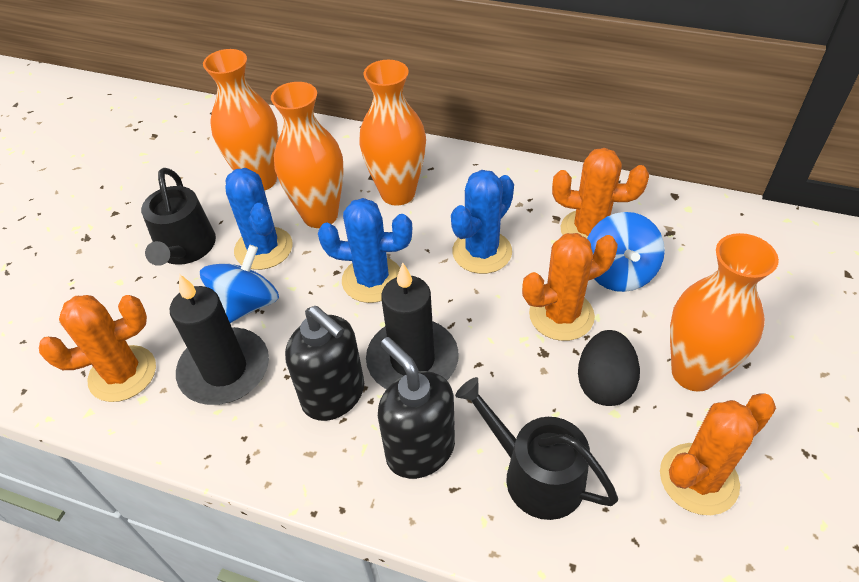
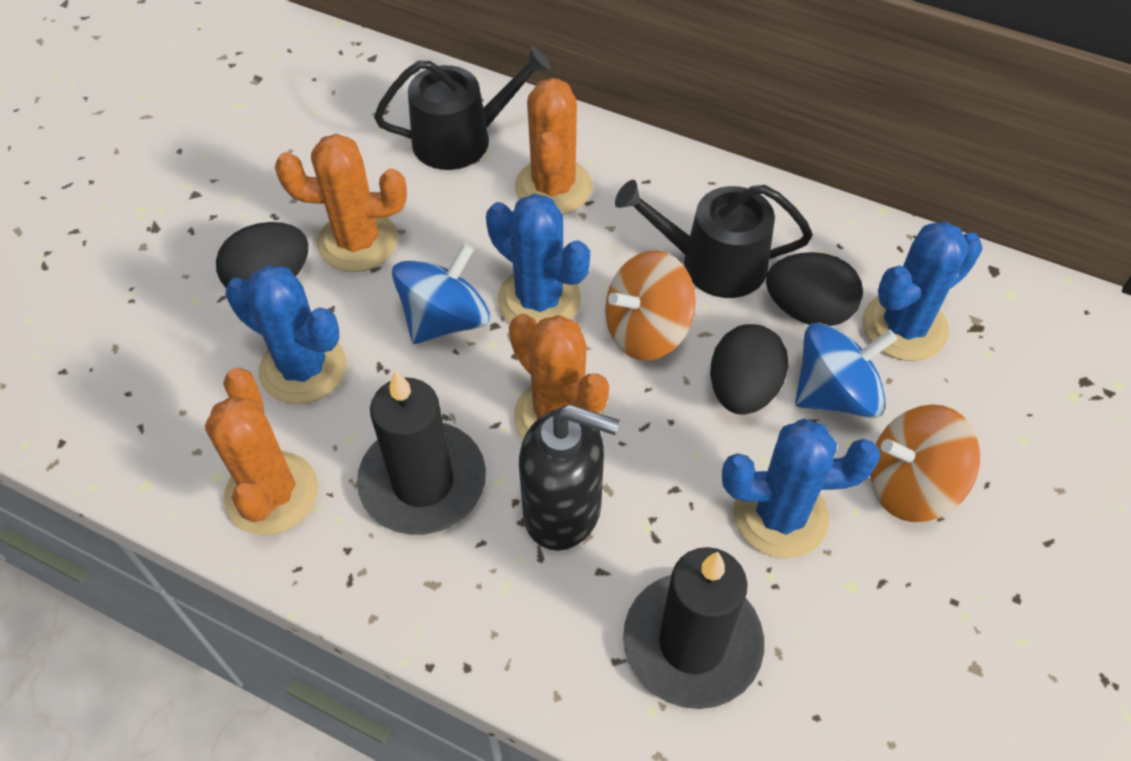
black egg: 1 -> 3
black soap dispenser: 2 -> 1
blue cactus: 3 -> 4
orange spinning top: 0 -> 2
orange vase: 4 -> 0

